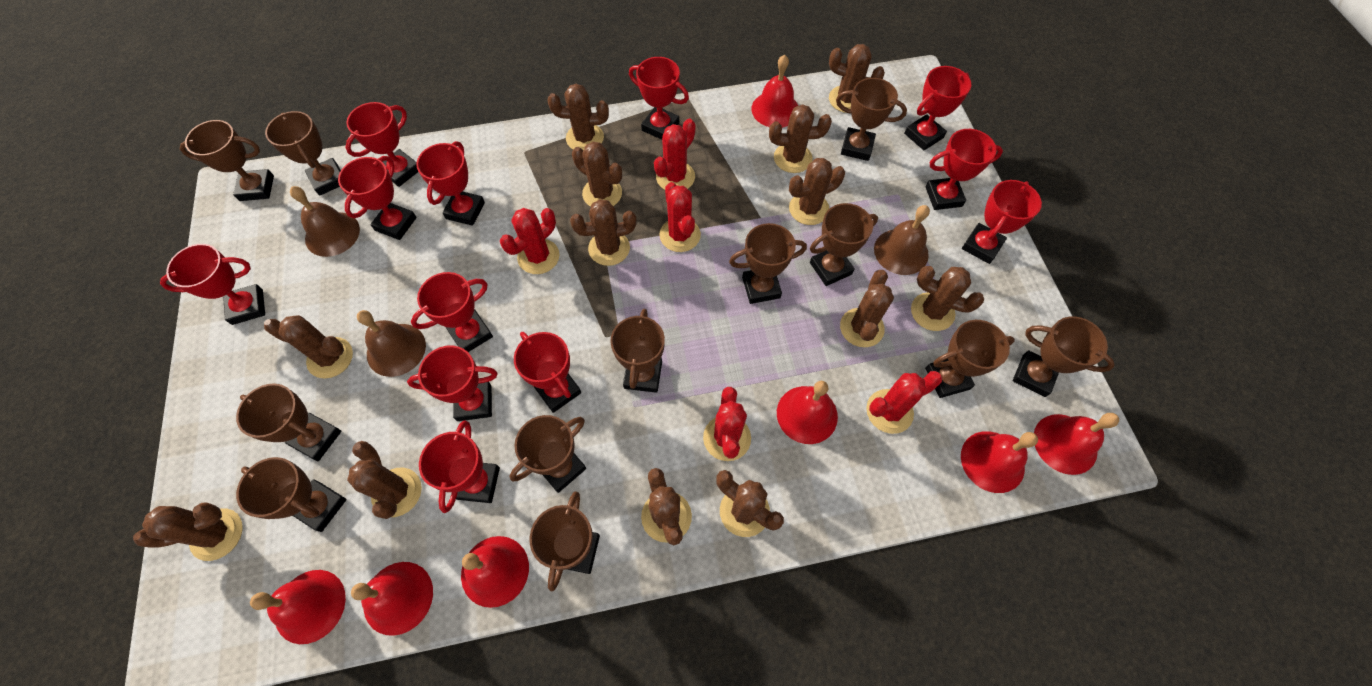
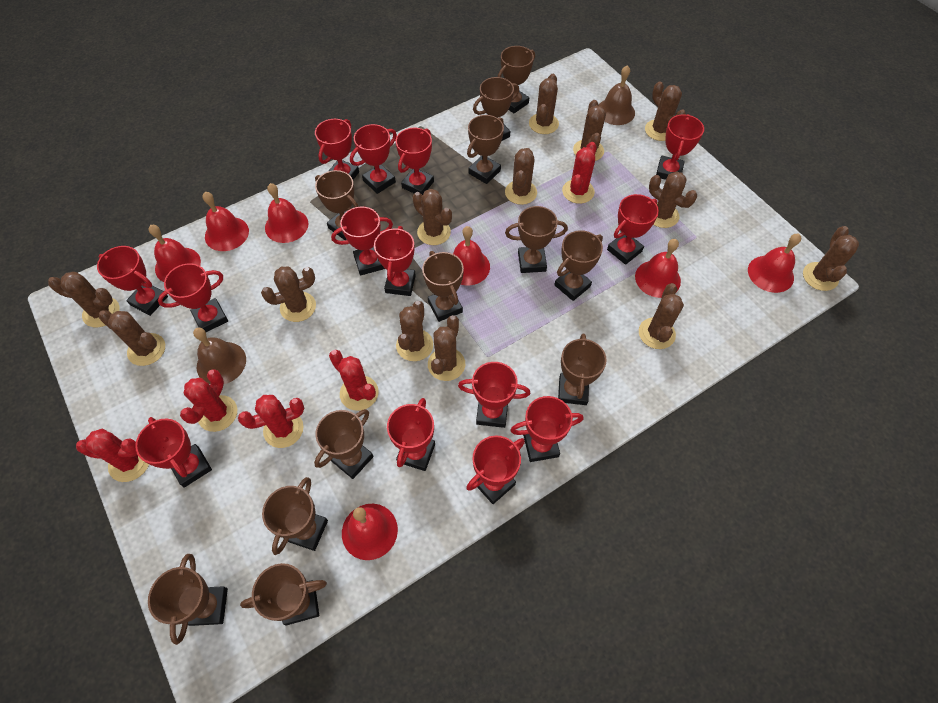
brown bell: 3 -> 2
red trophy: 12 -> 14

